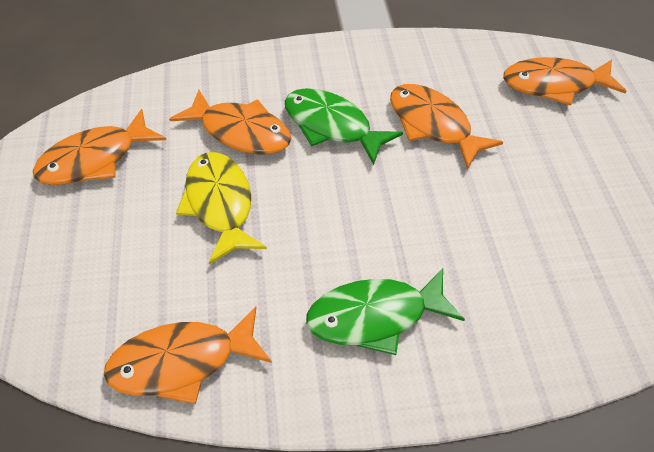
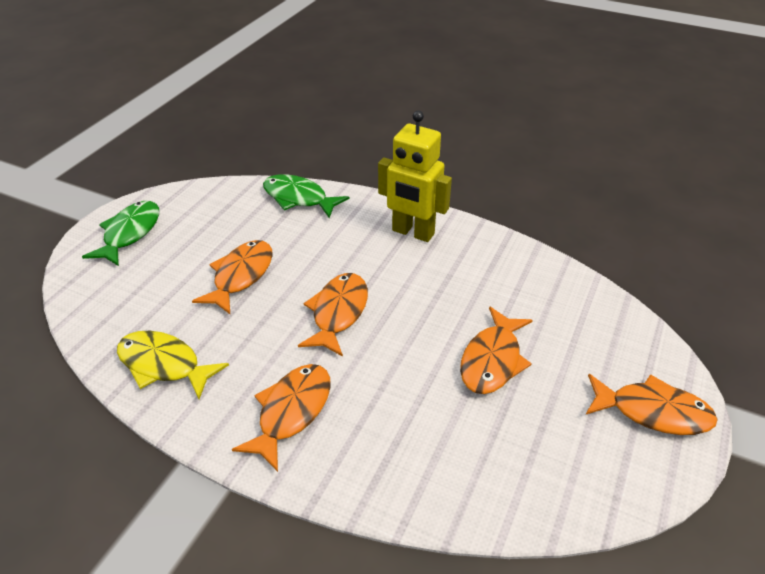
yellow robot: 0 -> 1

